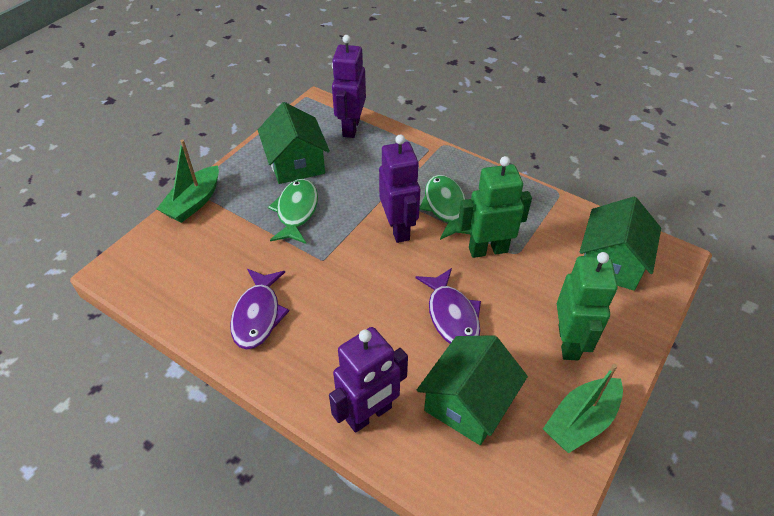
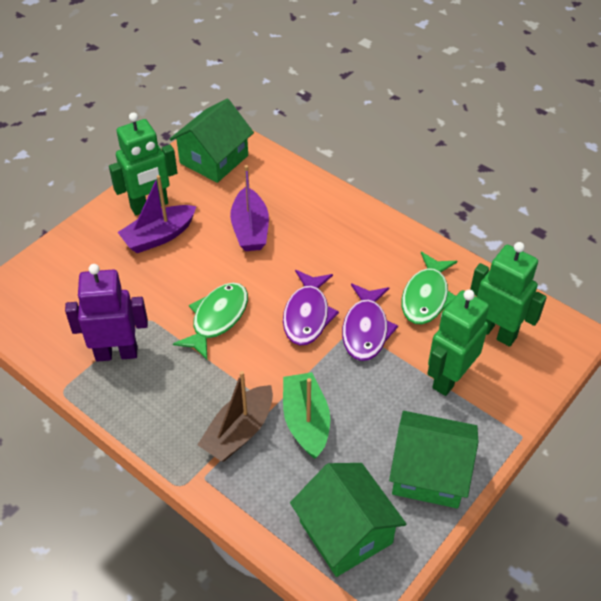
brown boat: 0 -> 1
green boat: 2 -> 1
green robot: 2 -> 3
purple boat: 0 -> 2
purple robot: 3 -> 1

